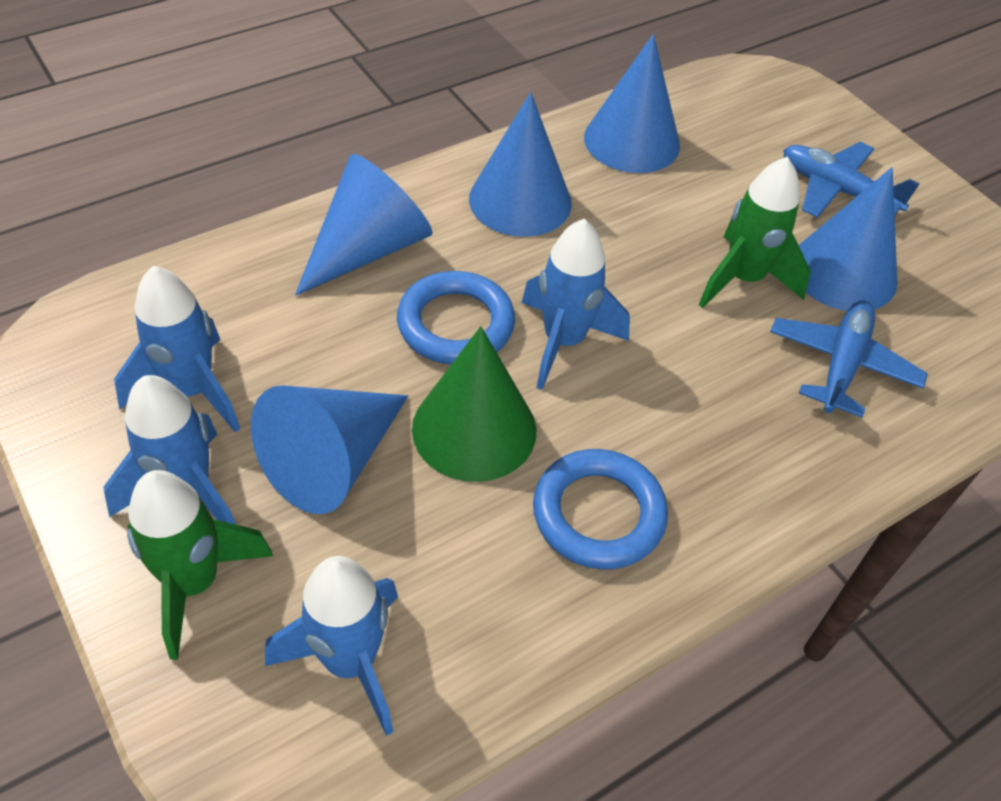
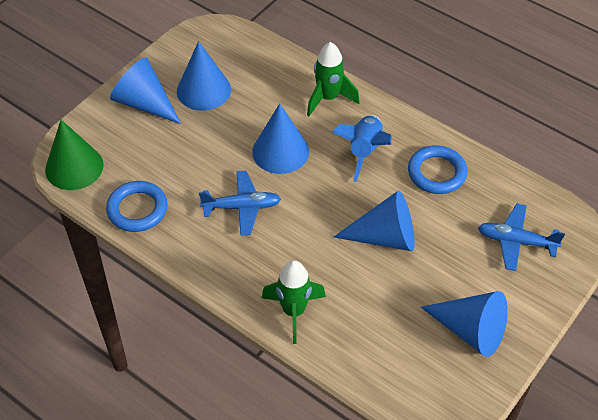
blue rocket: 4 -> 1

